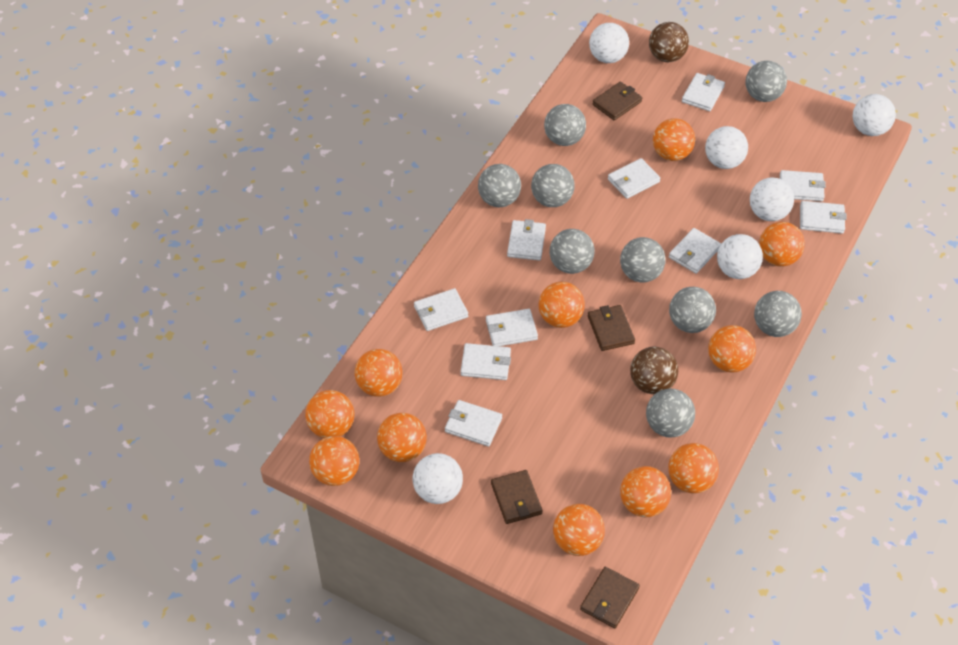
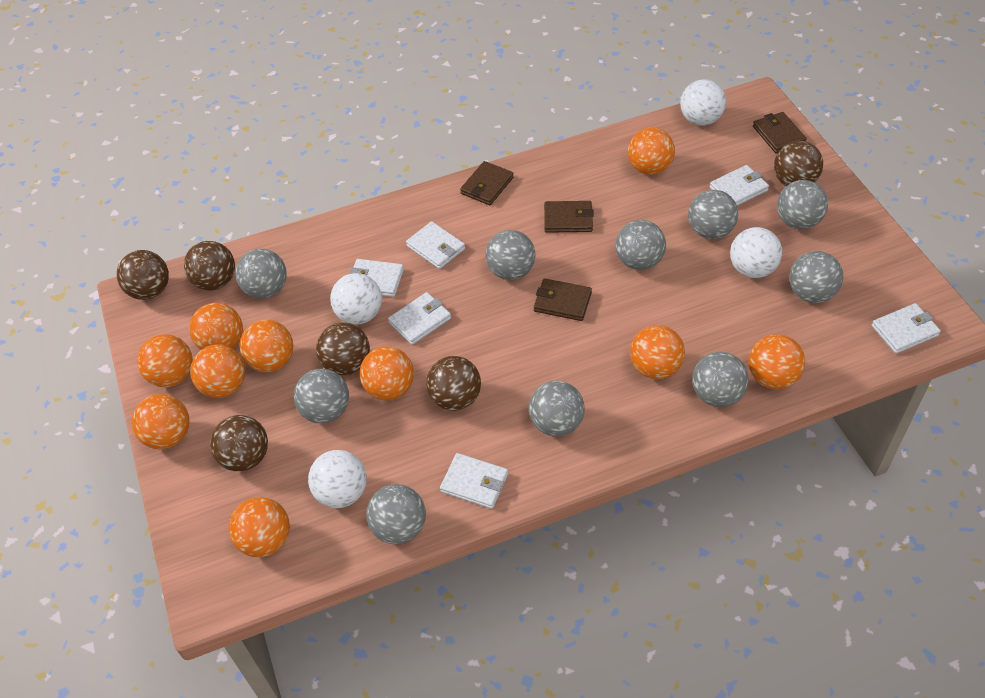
brown ball: 2 -> 6
grey ball: 9 -> 10
orange ball: 11 -> 10
white ball: 6 -> 4
white wallet: 10 -> 6

